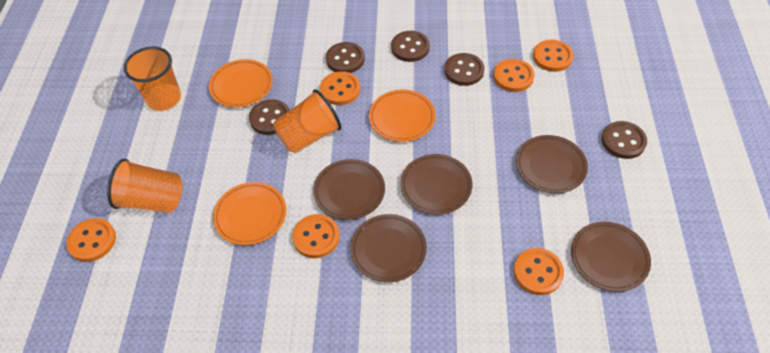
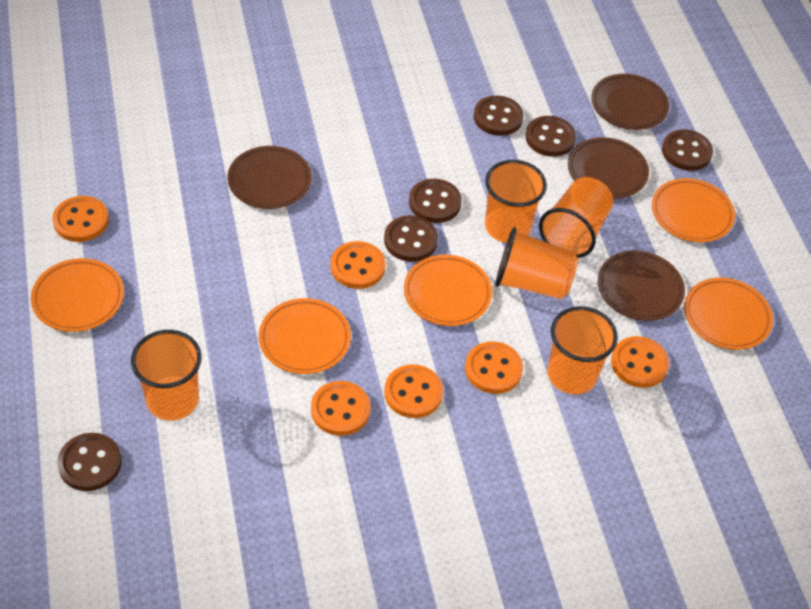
brown button: 5 -> 6
brown plate: 5 -> 4
orange cup: 3 -> 5
orange plate: 3 -> 5

